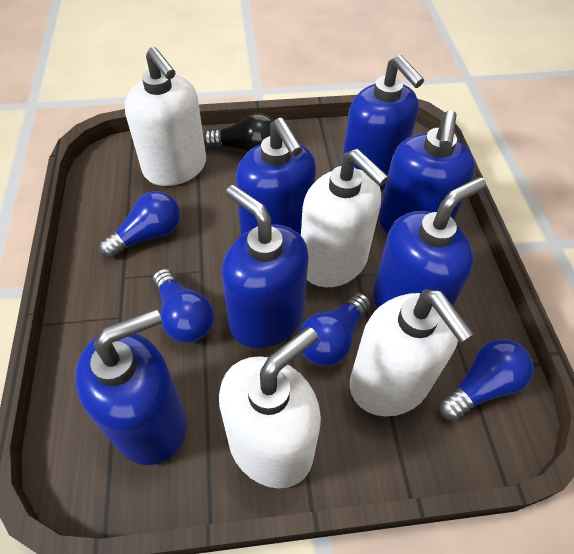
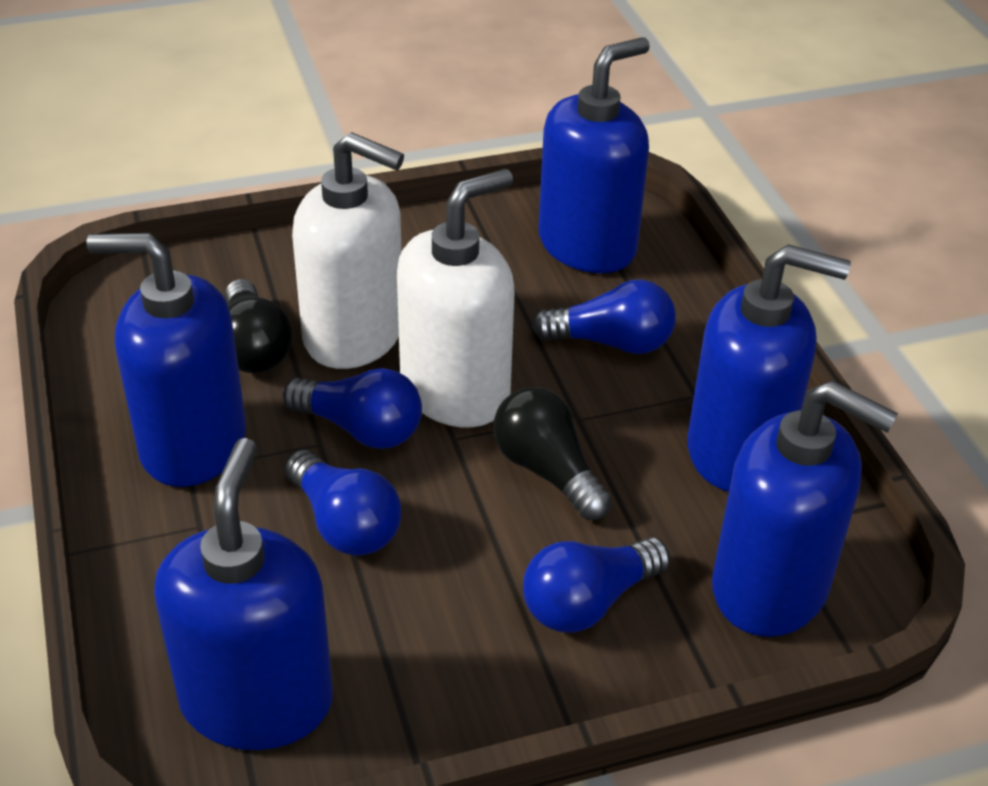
black light bulb: 1 -> 2
blue soap dispenser: 6 -> 5
white soap dispenser: 4 -> 2

